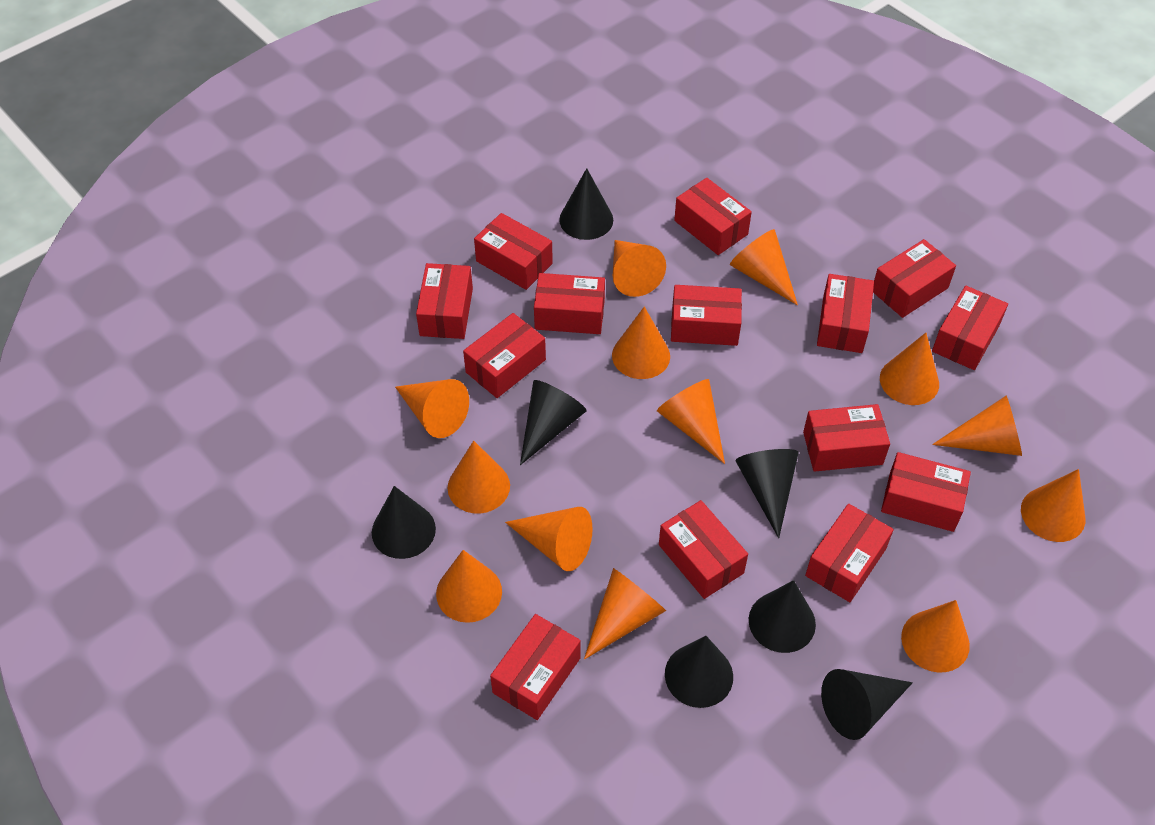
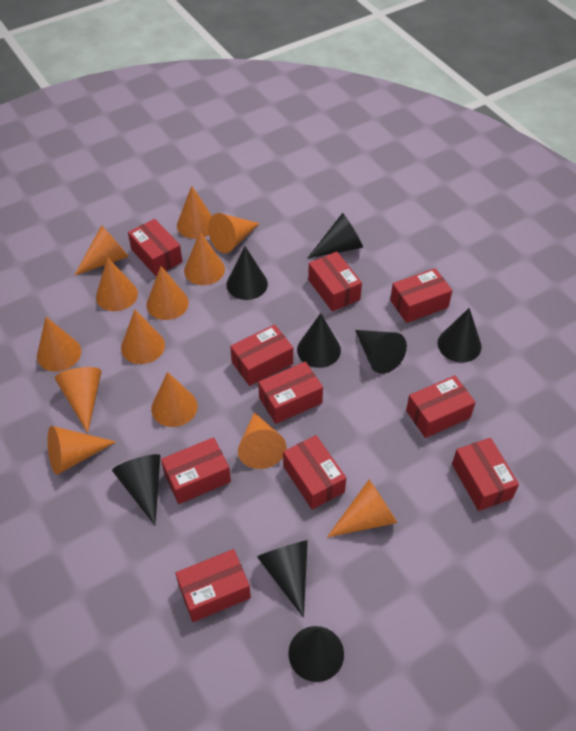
black cone: 7 -> 8
red box: 14 -> 10

